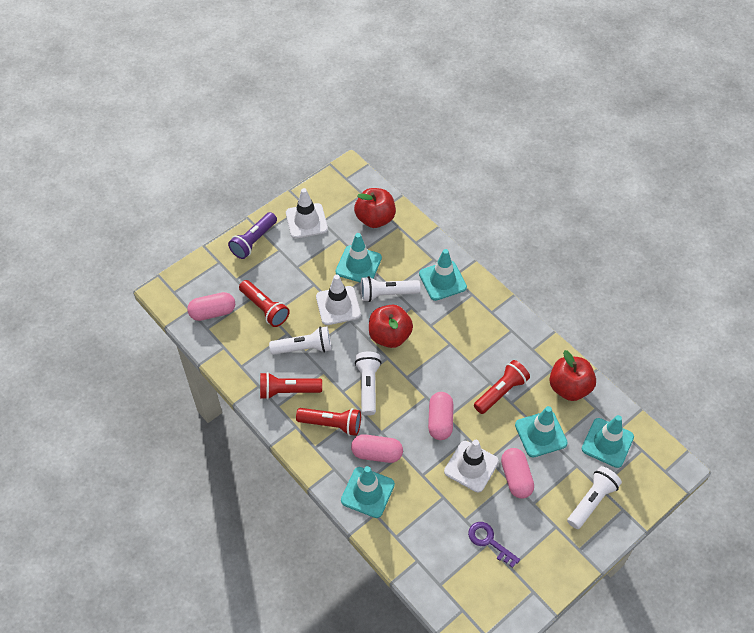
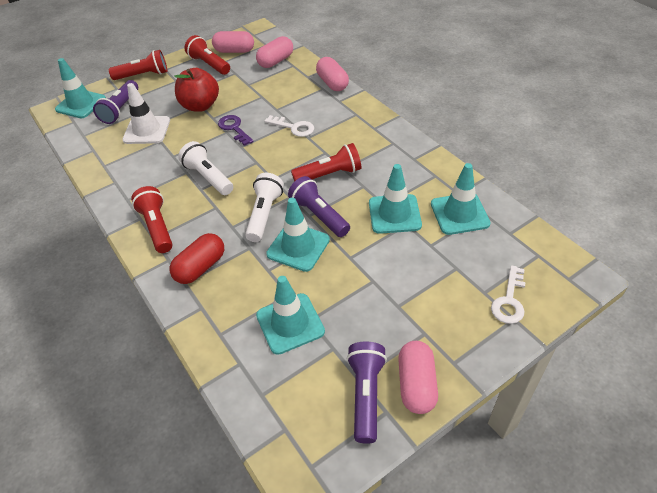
purple flashlight: 1 -> 3
red apple: 3 -> 1
red capsule: 0 -> 1
white flashlight: 4 -> 2
white key: 0 -> 2
white traffic cone: 3 -> 1

